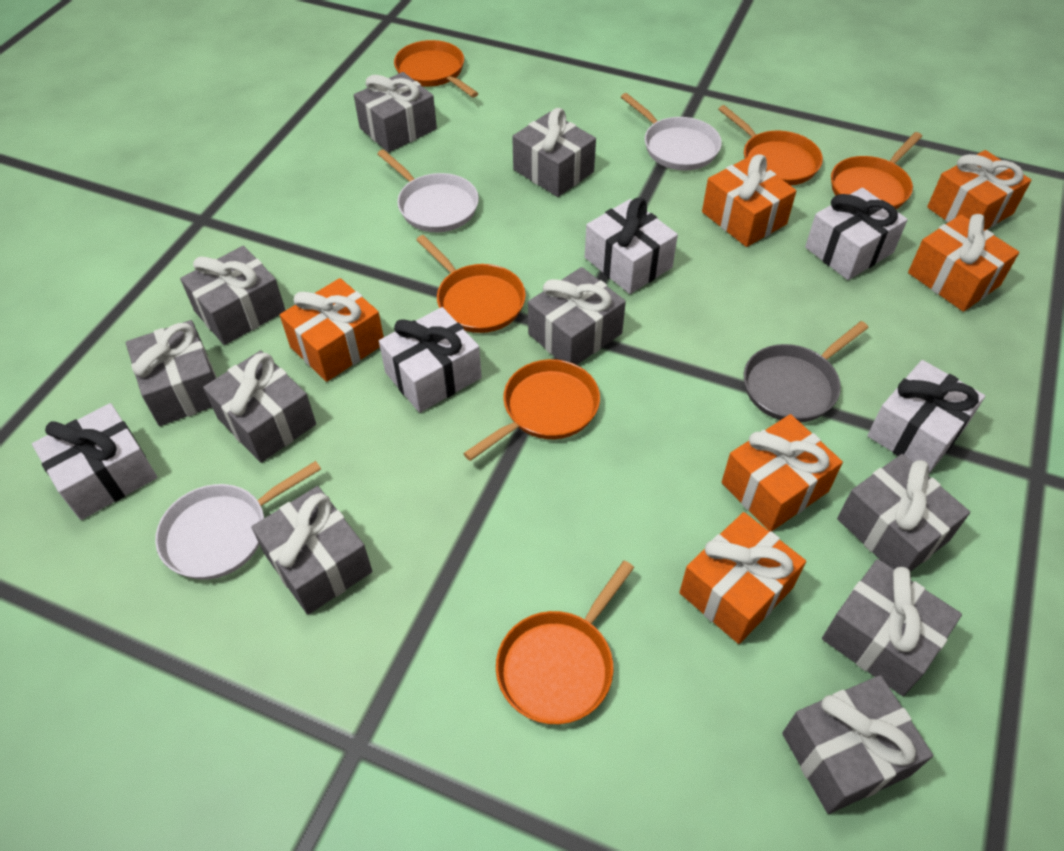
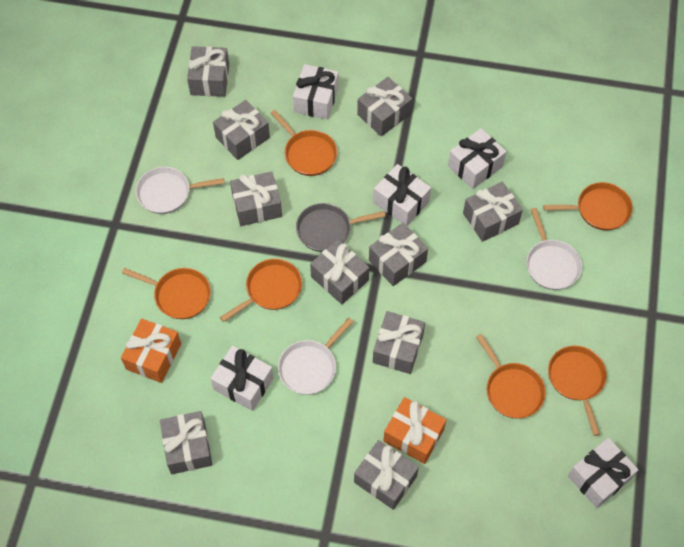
orange gift: 6 -> 2

